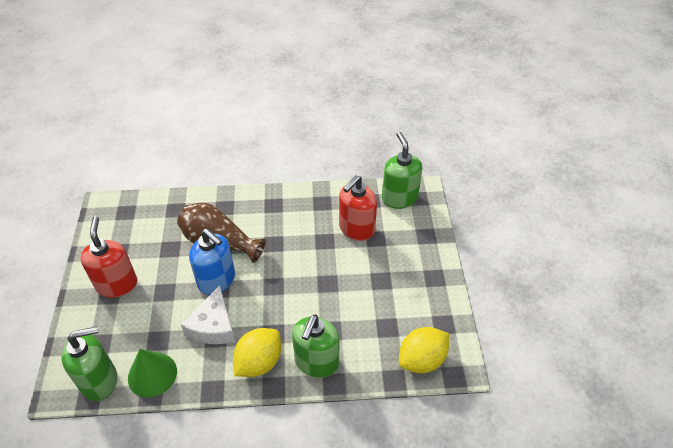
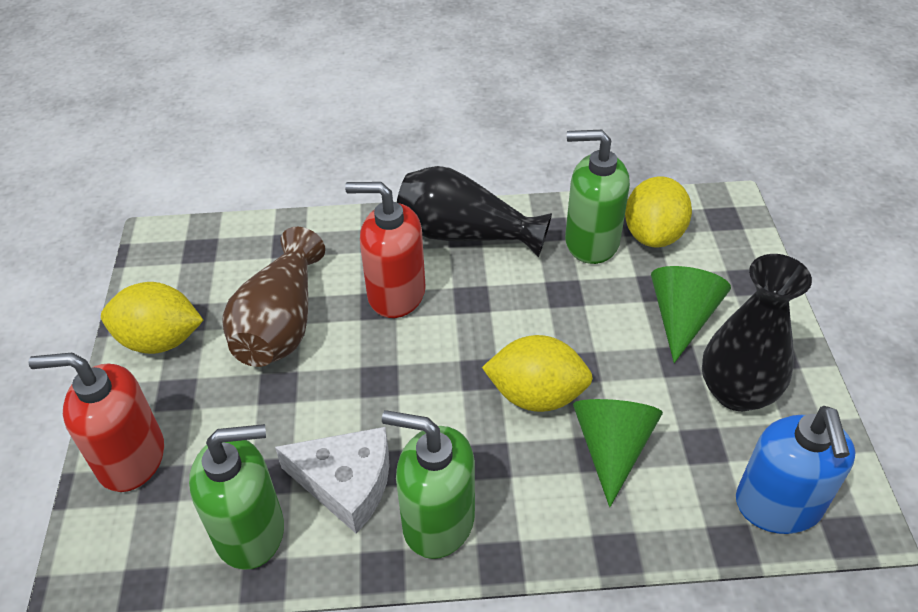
black vase: 0 -> 2
green cone: 1 -> 2
yellow lemon: 2 -> 3

